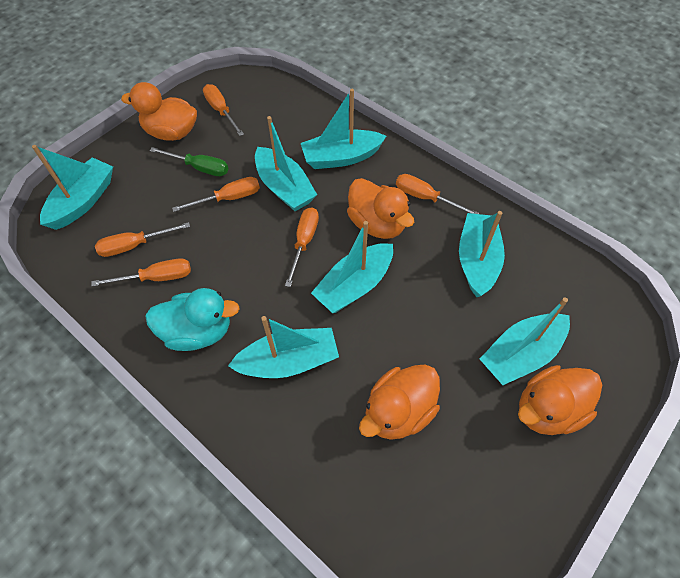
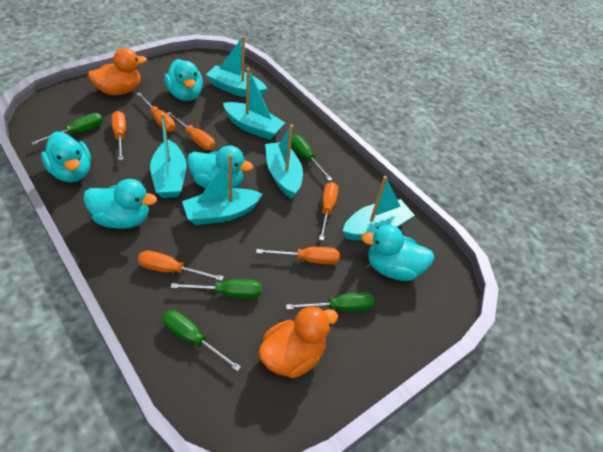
green screwdriver: 1 -> 5
orange duck: 4 -> 2
turquoise boat: 7 -> 6
turquoise duck: 1 -> 5

